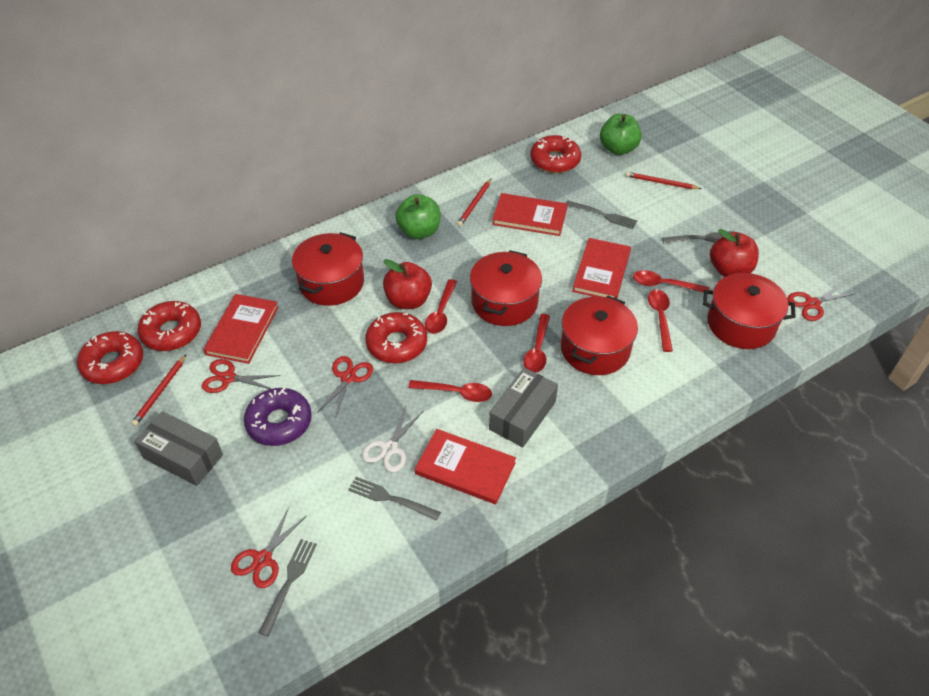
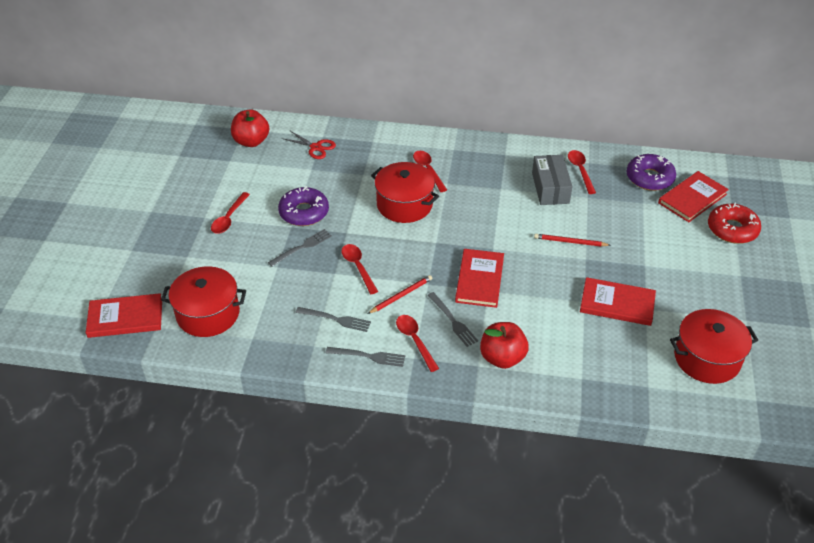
green apple: 2 -> 0
grey box: 2 -> 1
purple donut: 1 -> 2
red donut: 4 -> 1
red pencil: 3 -> 2
red pot: 4 -> 3
red scissors: 4 -> 1
white scissors: 1 -> 0

